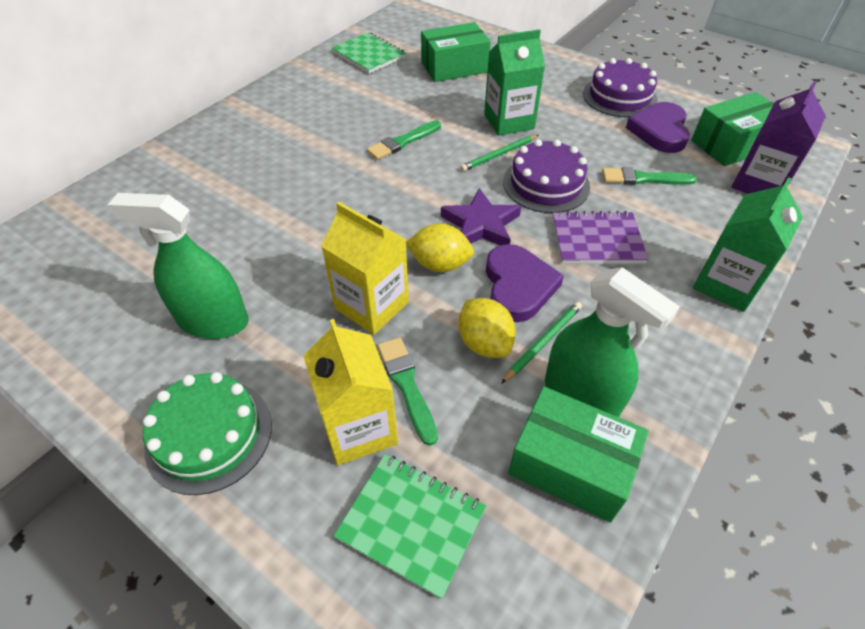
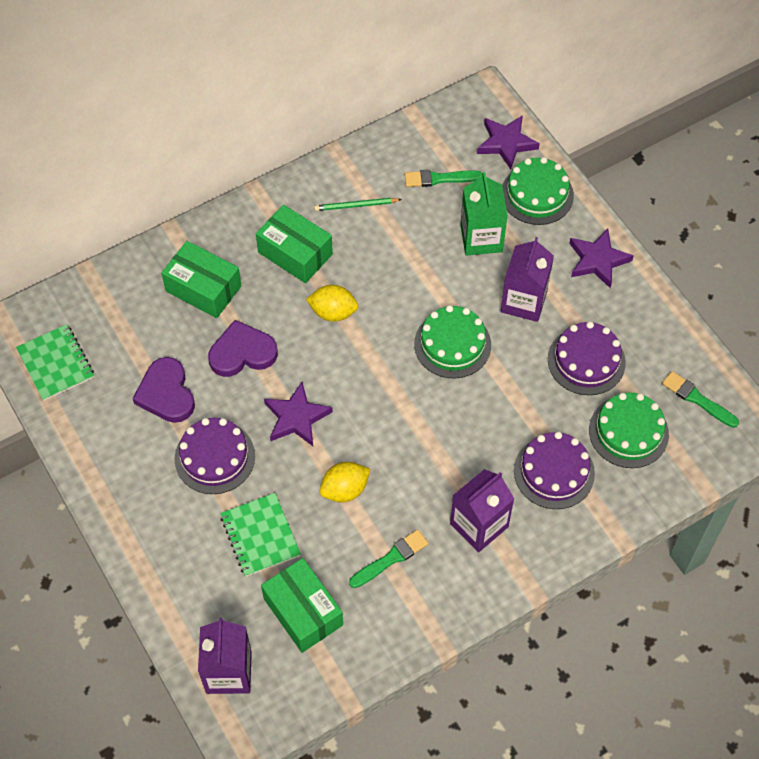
green cake: 1 -> 3
green carton: 2 -> 1
green pencil: 2 -> 1
green spray bottle: 2 -> 0
purple cake: 2 -> 3
purple carton: 1 -> 3
purple notebook: 1 -> 0
purple star: 1 -> 3
yellow carton: 2 -> 0

